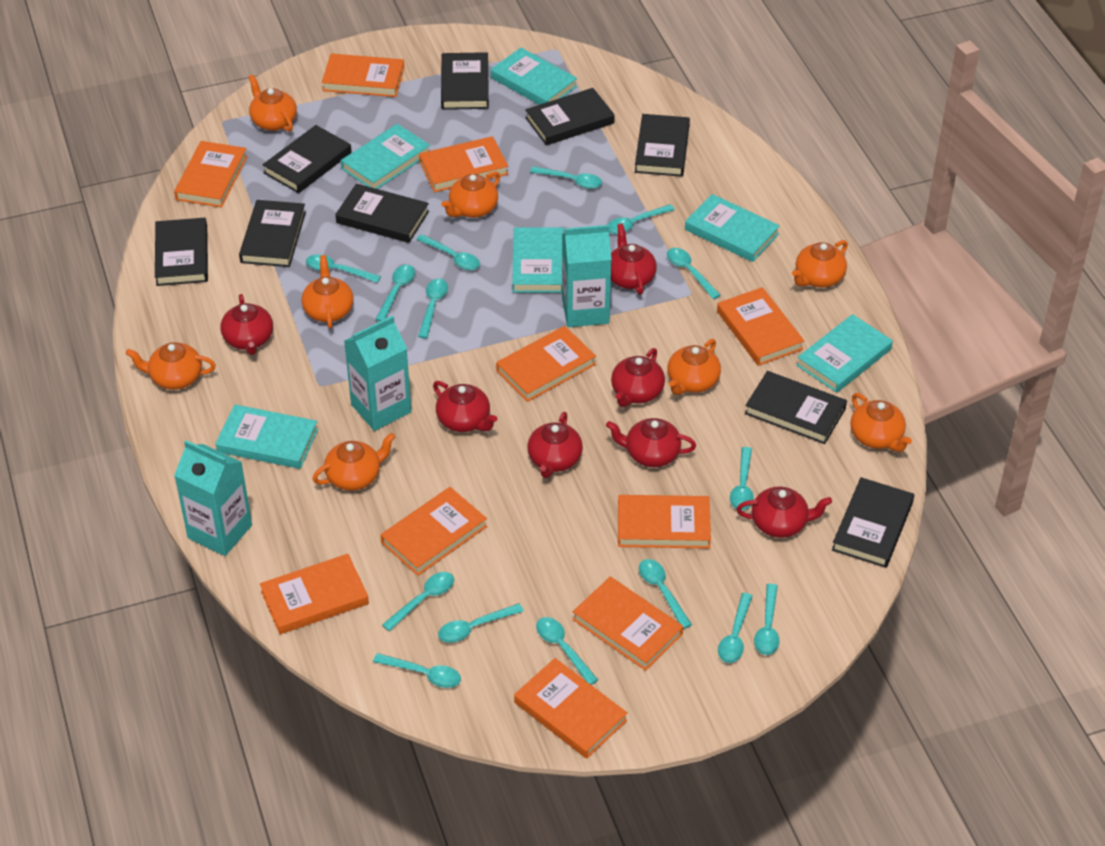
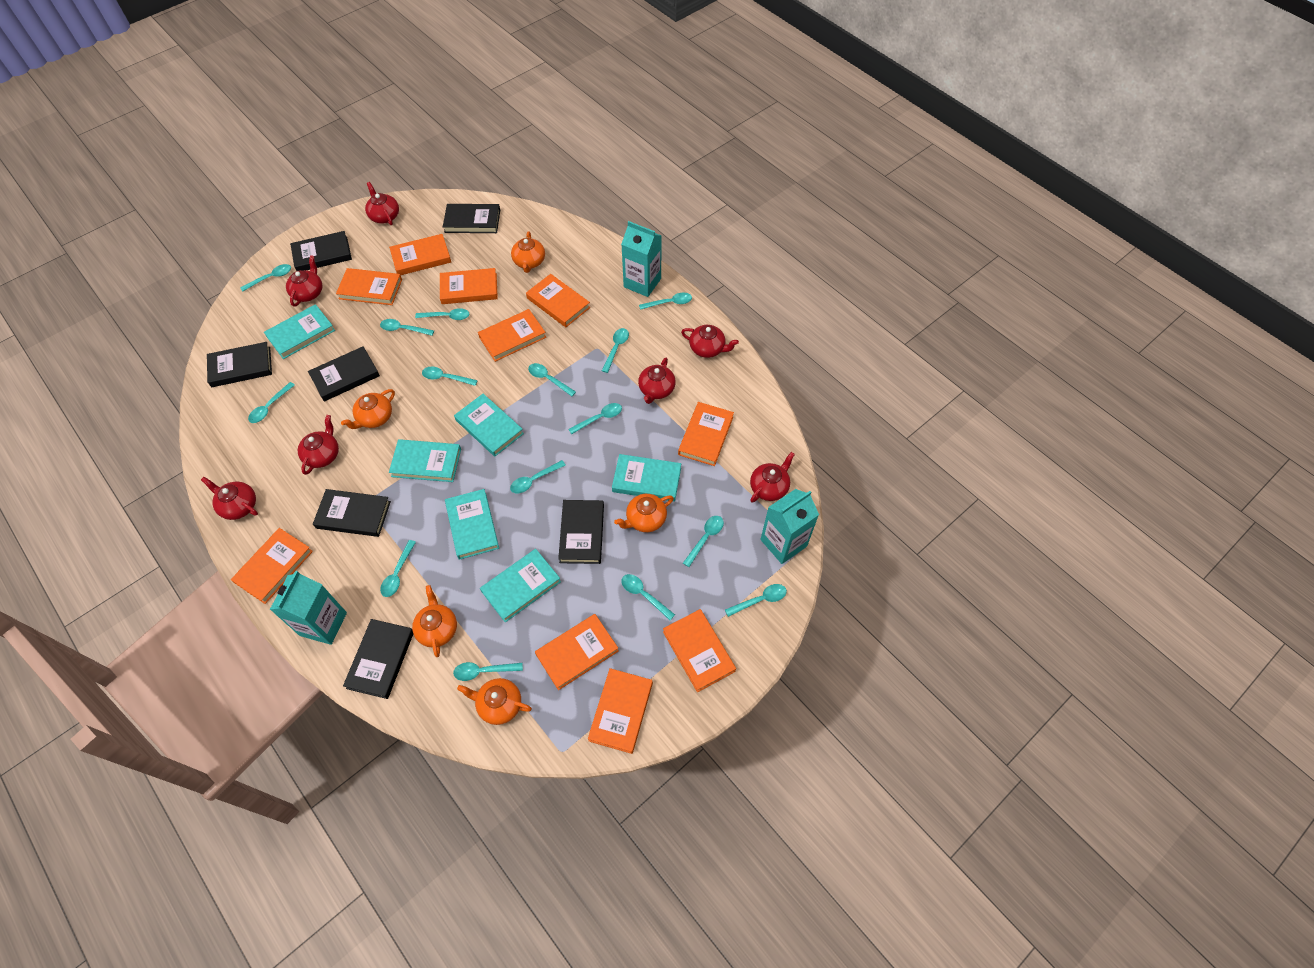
black book: 9 -> 7
orange teapot: 8 -> 5

